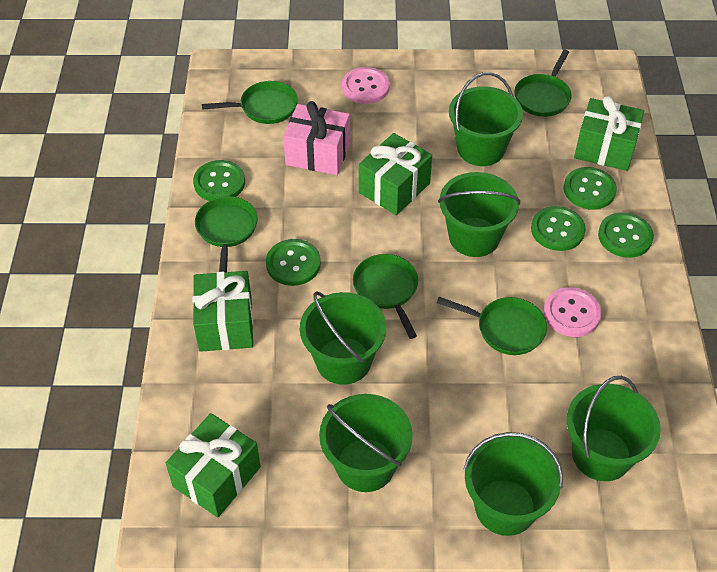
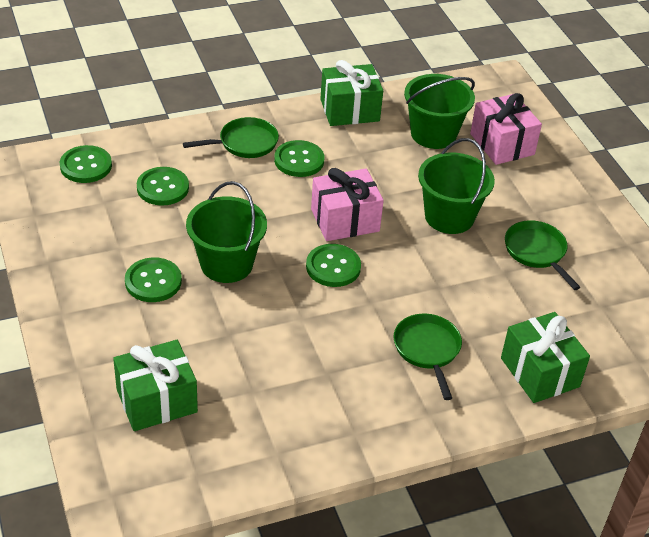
green bucket: 6 -> 3
green gift: 4 -> 3
green pan: 5 -> 3
pink button: 2 -> 0
pink gift: 1 -> 2

